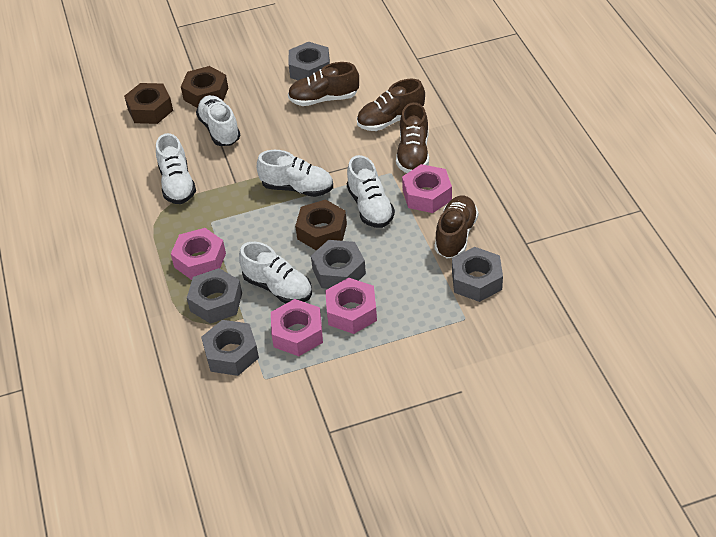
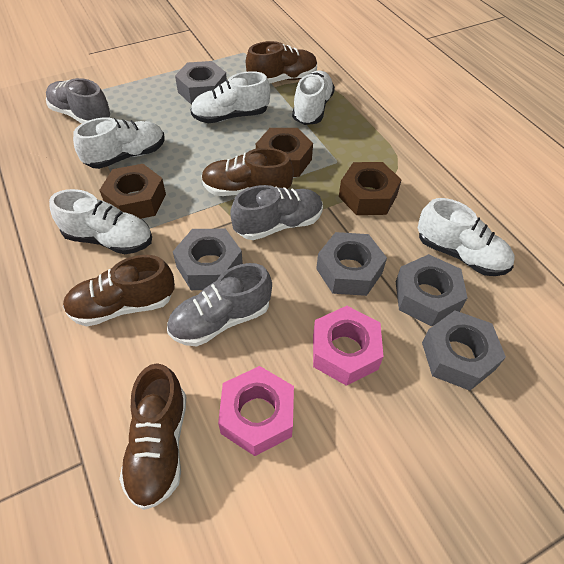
grey shoe: 0 -> 3
pink nut: 4 -> 2

